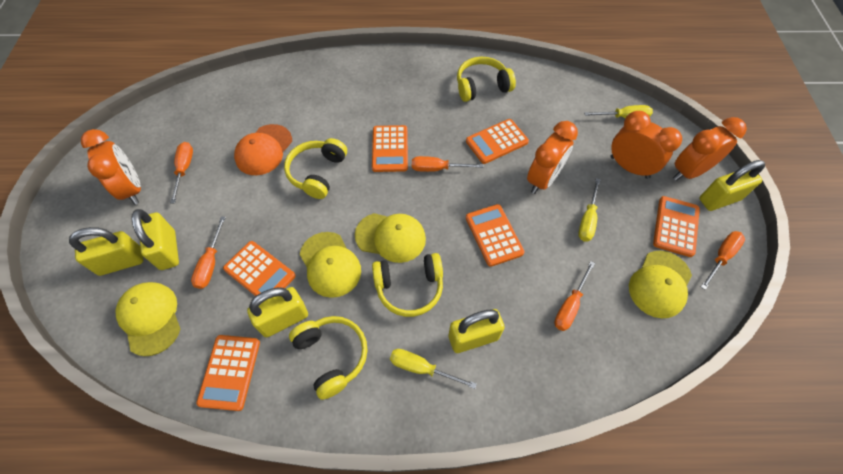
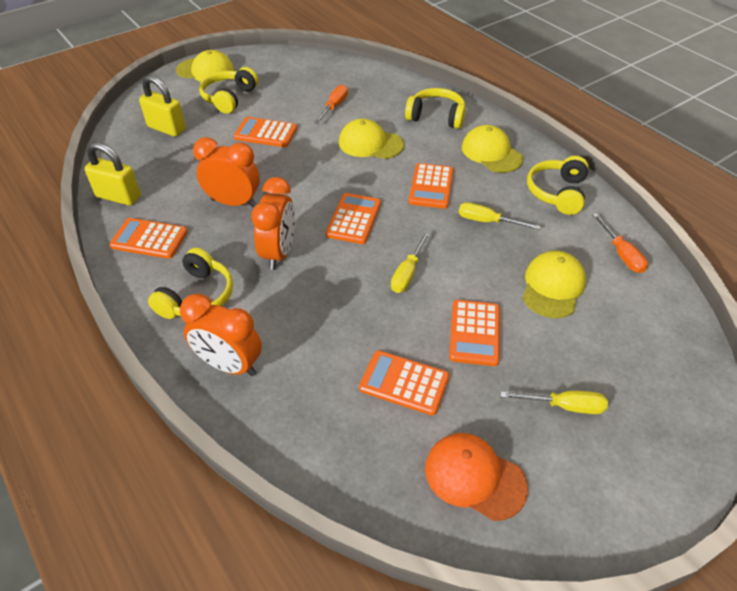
orange clock: 4 -> 3
orange screwdriver: 5 -> 2
yellow padlock: 5 -> 2

